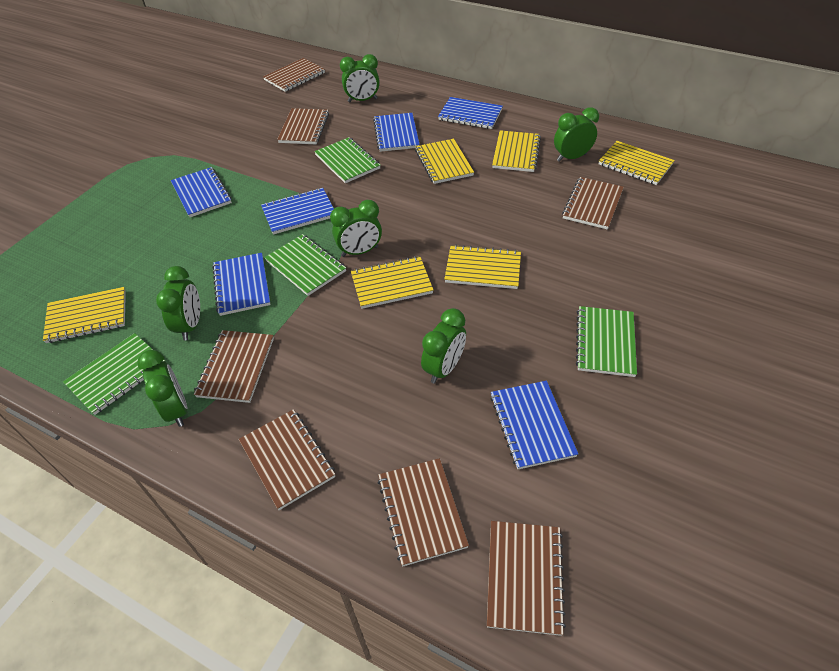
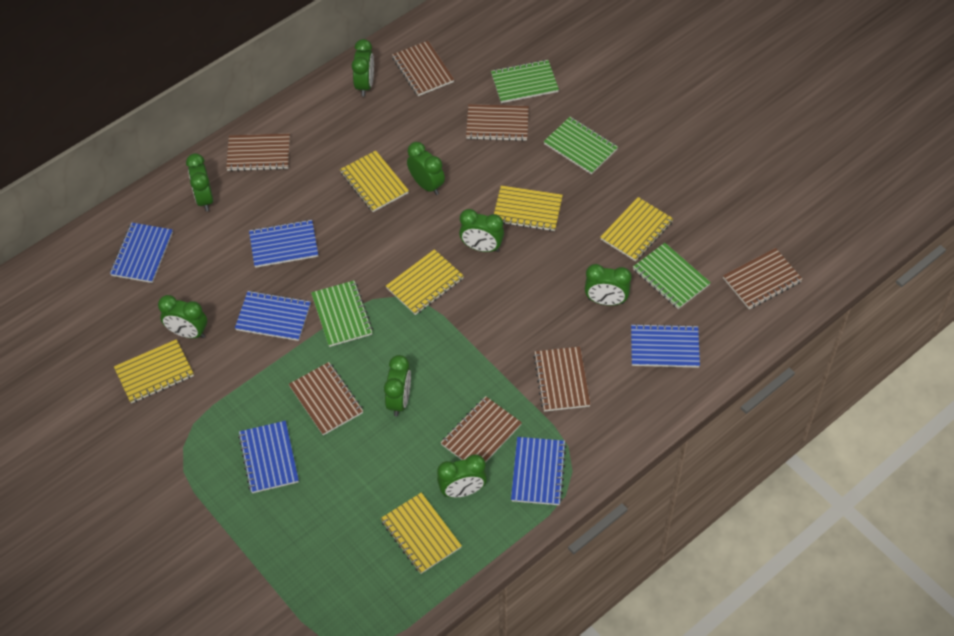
green clock: 6 -> 8

